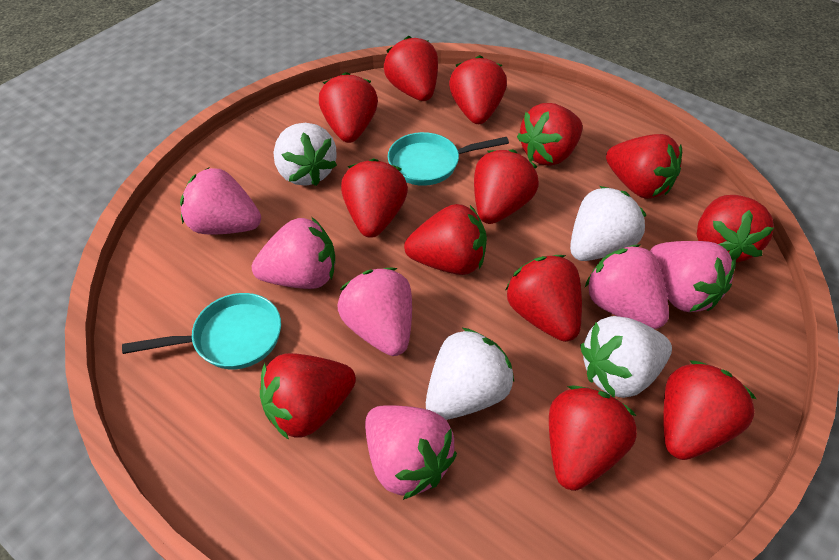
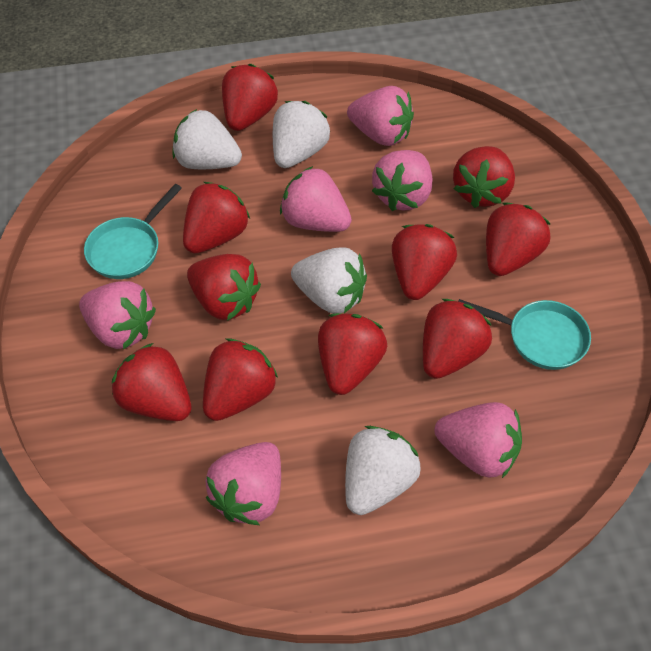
red strawberry: 13 -> 10

